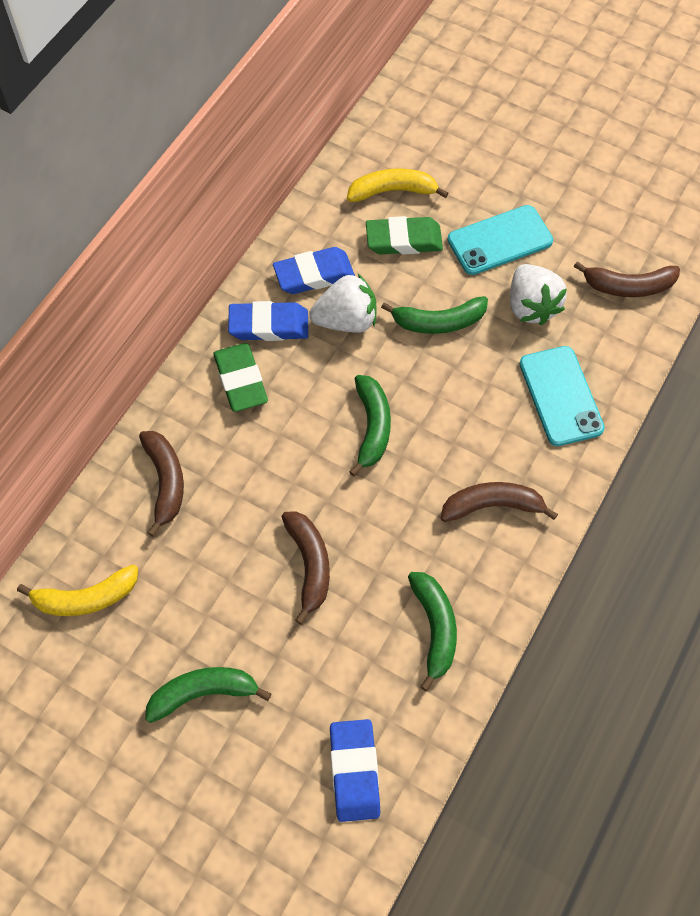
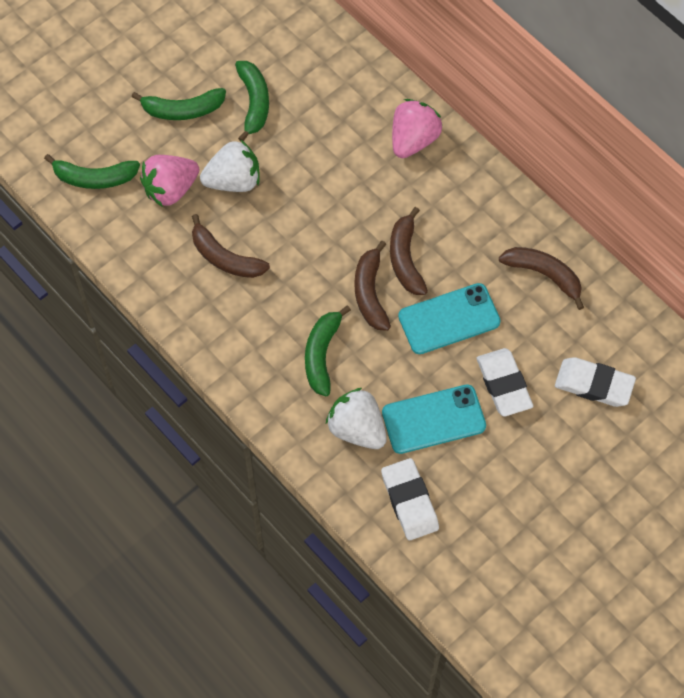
blue eraser: 3 -> 0
green eraser: 2 -> 0
pink strawberry: 0 -> 2
white eraser: 0 -> 3
yellow banana: 2 -> 0

